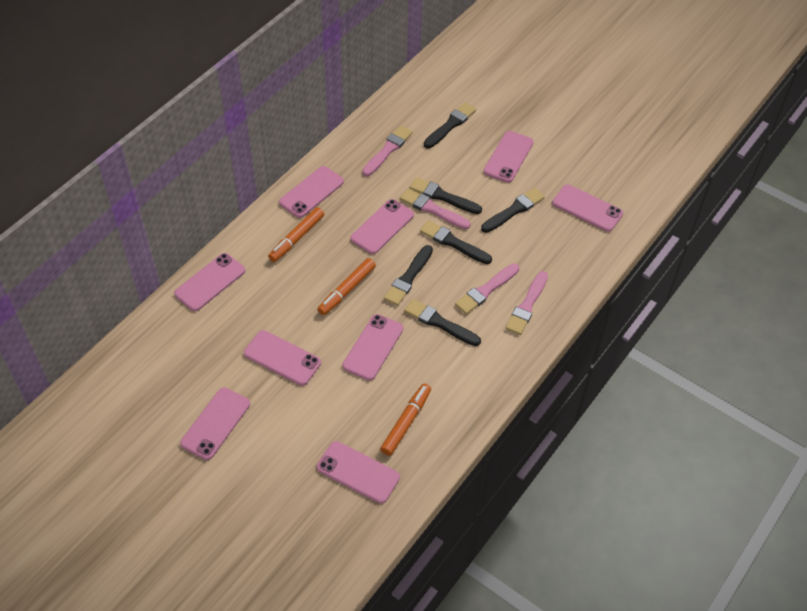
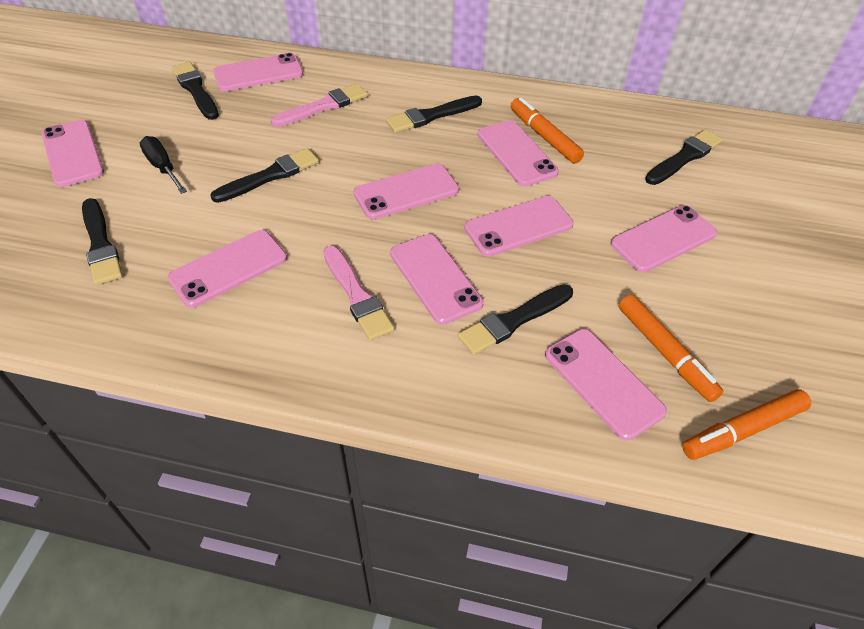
black screwdriver: 0 -> 1
pink brush: 4 -> 2

